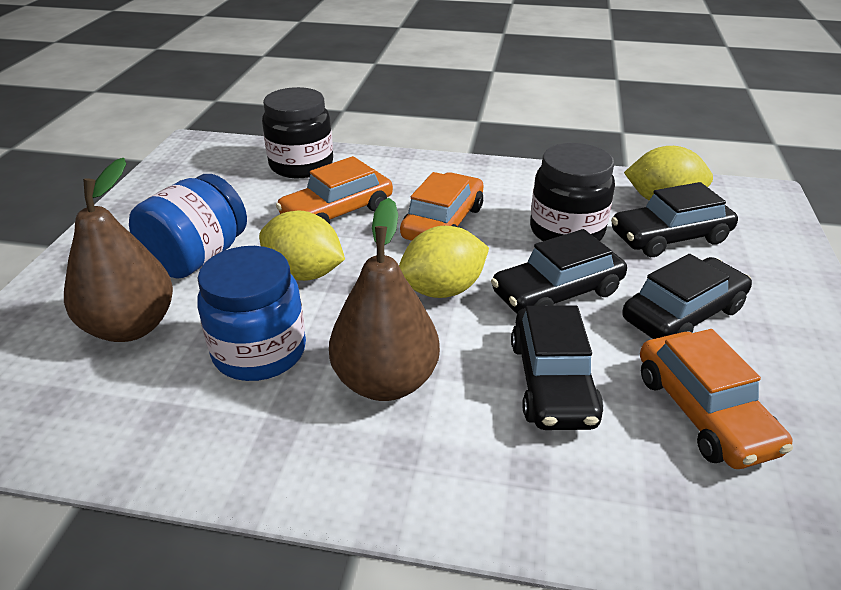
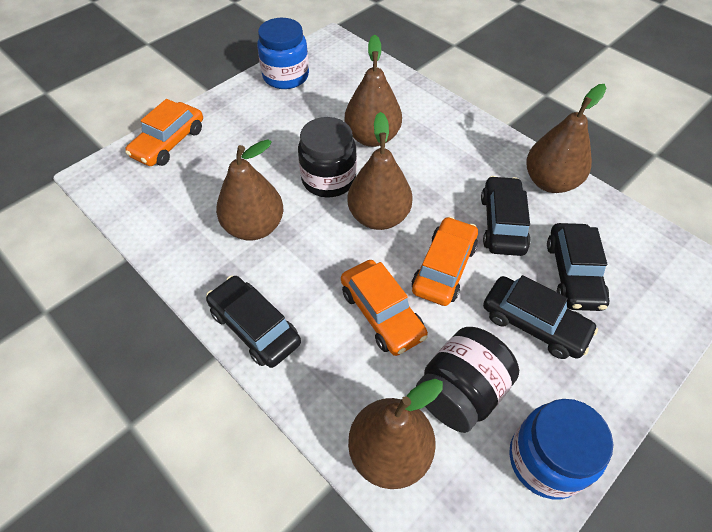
brown pear: 2 -> 5
yellow lemon: 3 -> 0

